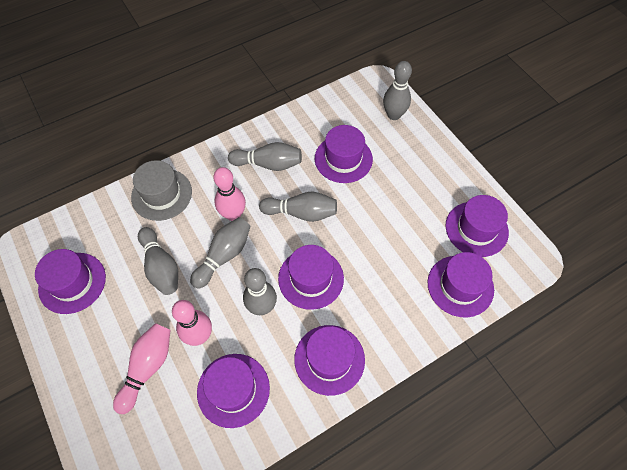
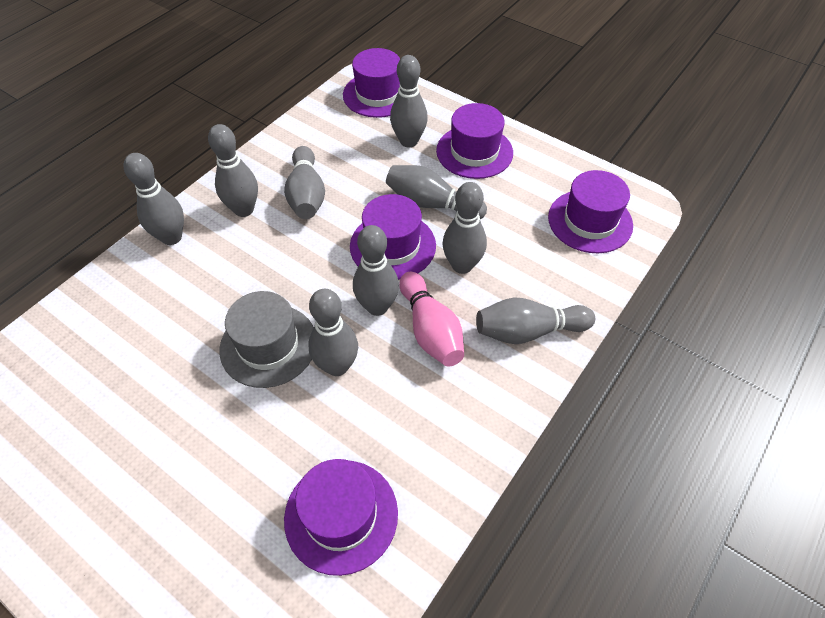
grey bowling pin: 6 -> 9
pink bowling pin: 3 -> 1
purple hat: 7 -> 5

